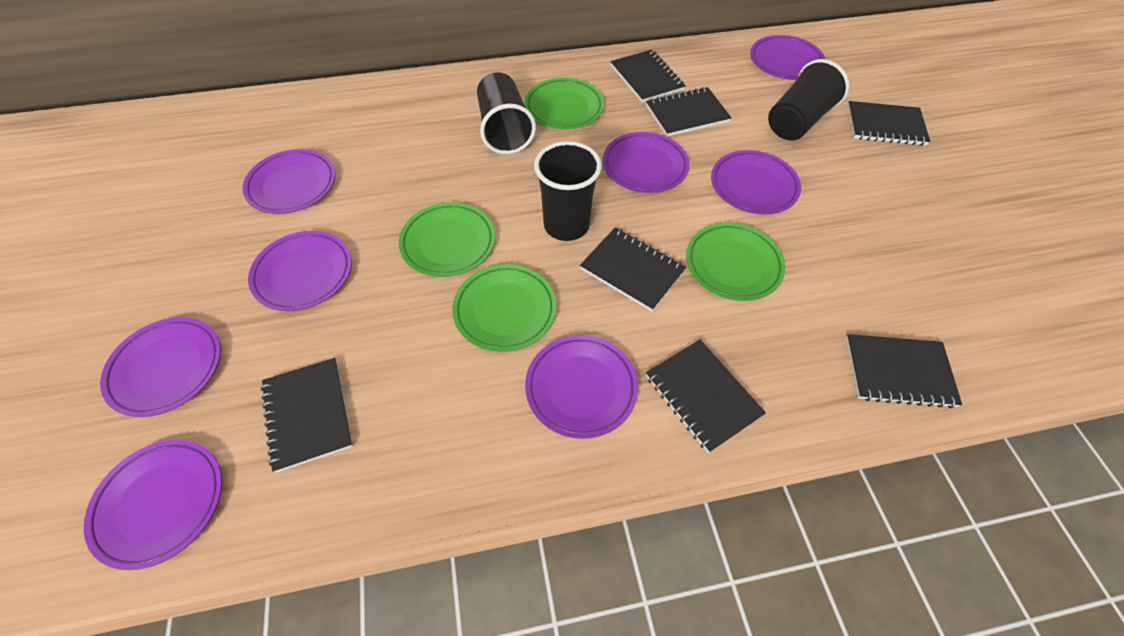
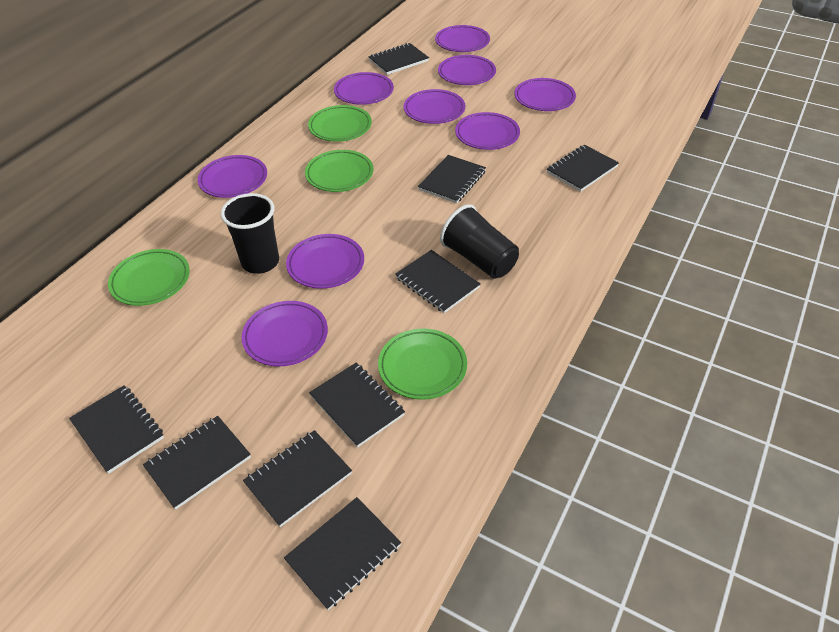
black cup: 3 -> 2
black notebook: 7 -> 9
purple plate: 8 -> 9

